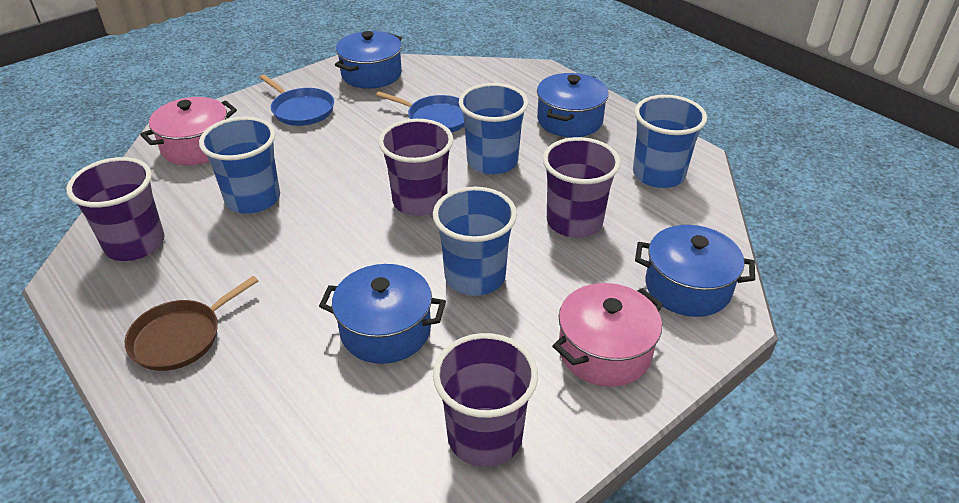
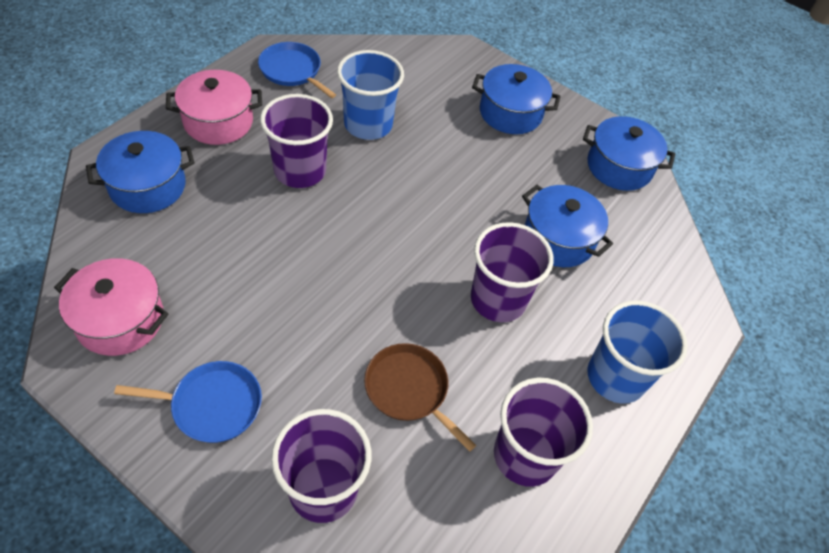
blue cup: 4 -> 2

